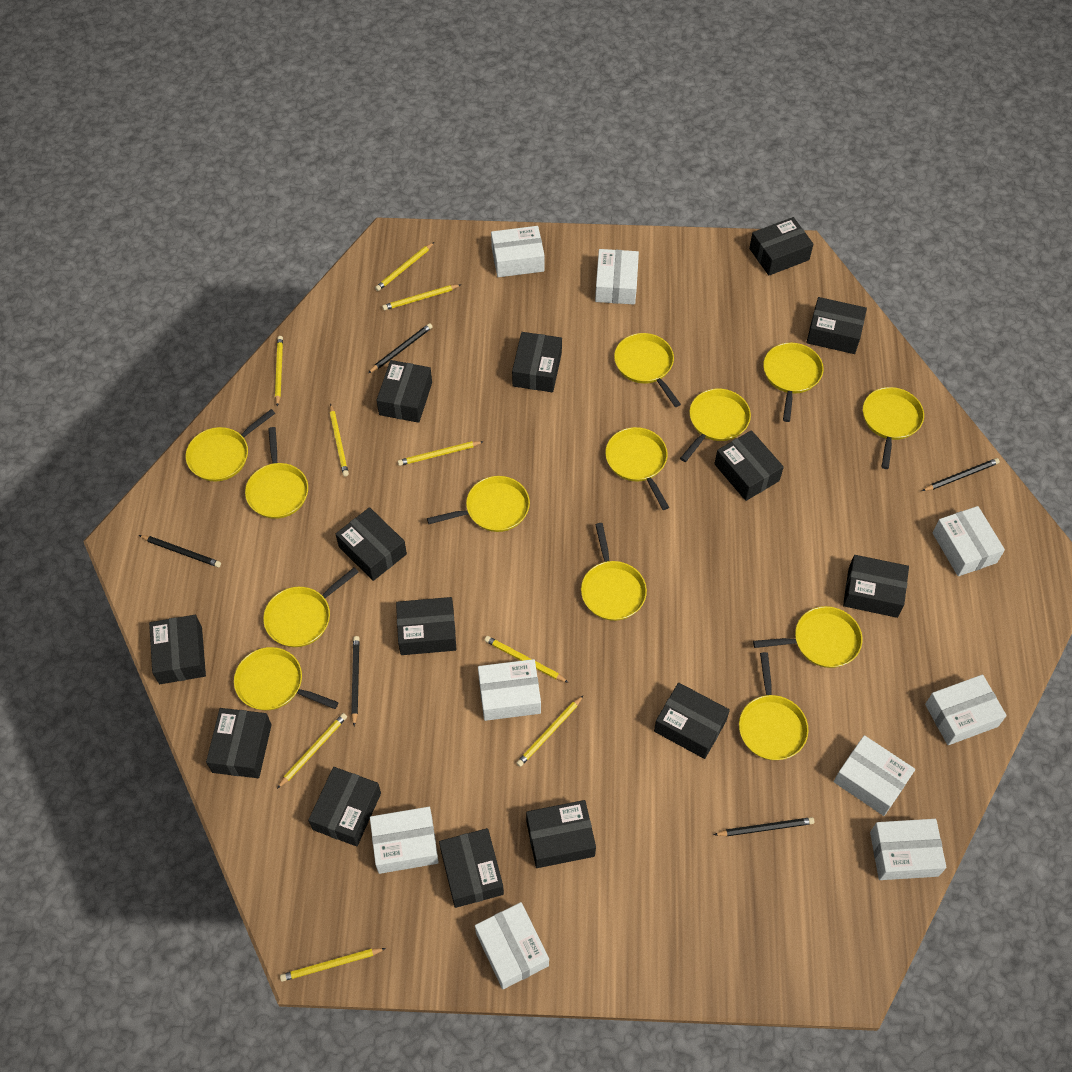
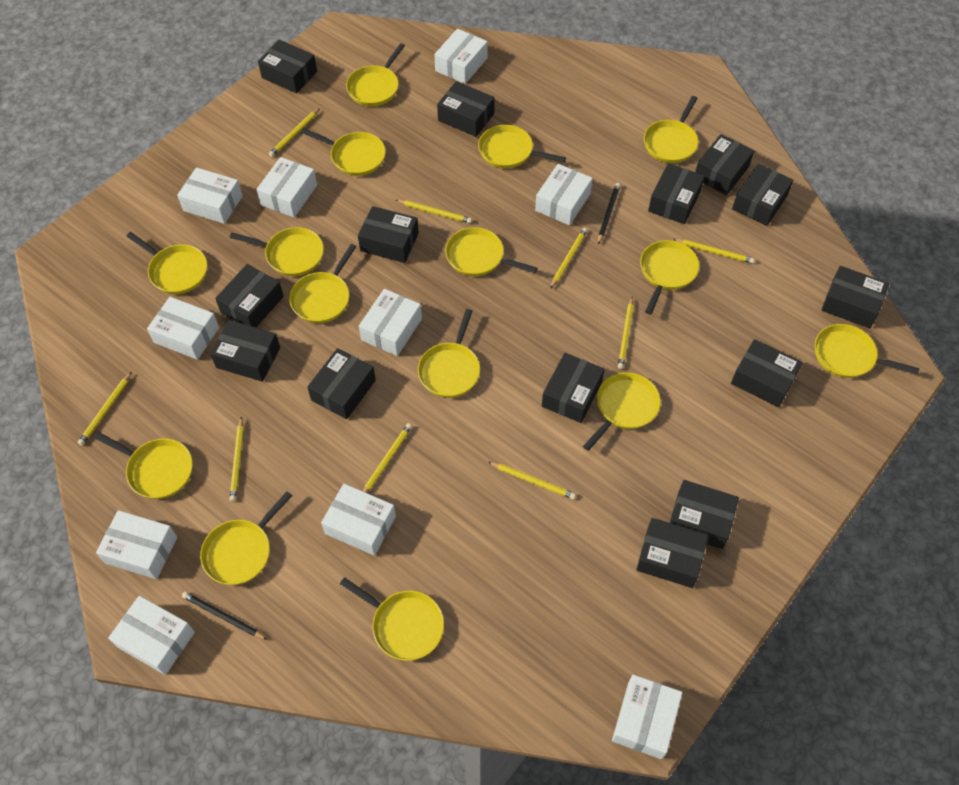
black pencil: 5 -> 2
white box: 9 -> 10
yellow pan: 13 -> 15

